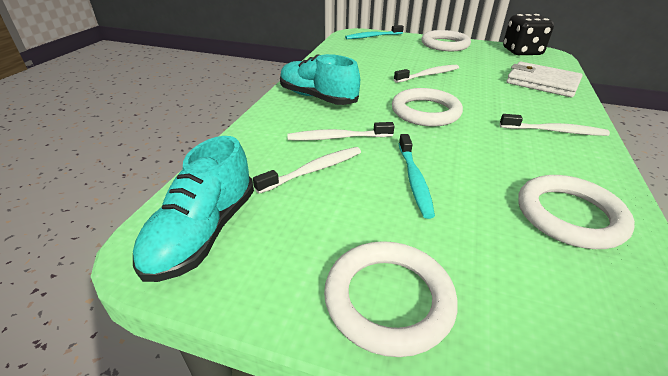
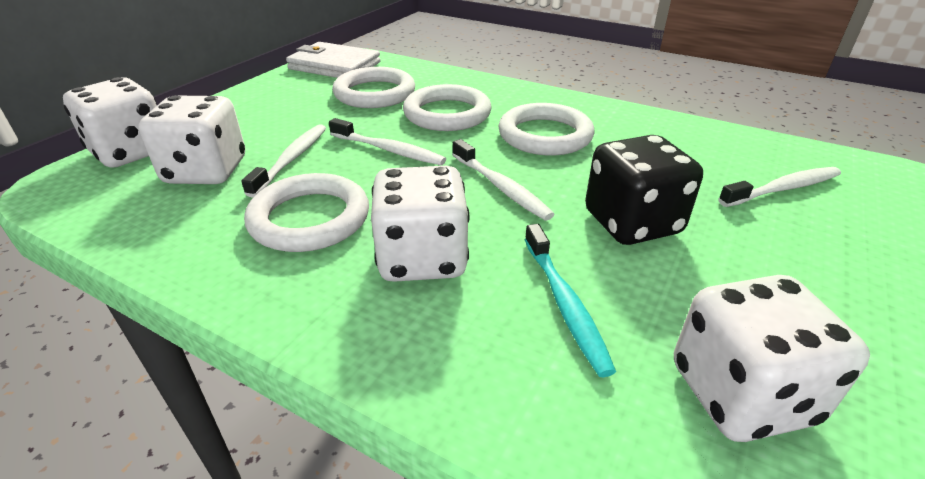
turquoise shoe: 2 -> 0
turquoise toothbrush: 2 -> 1
white dice: 0 -> 4

